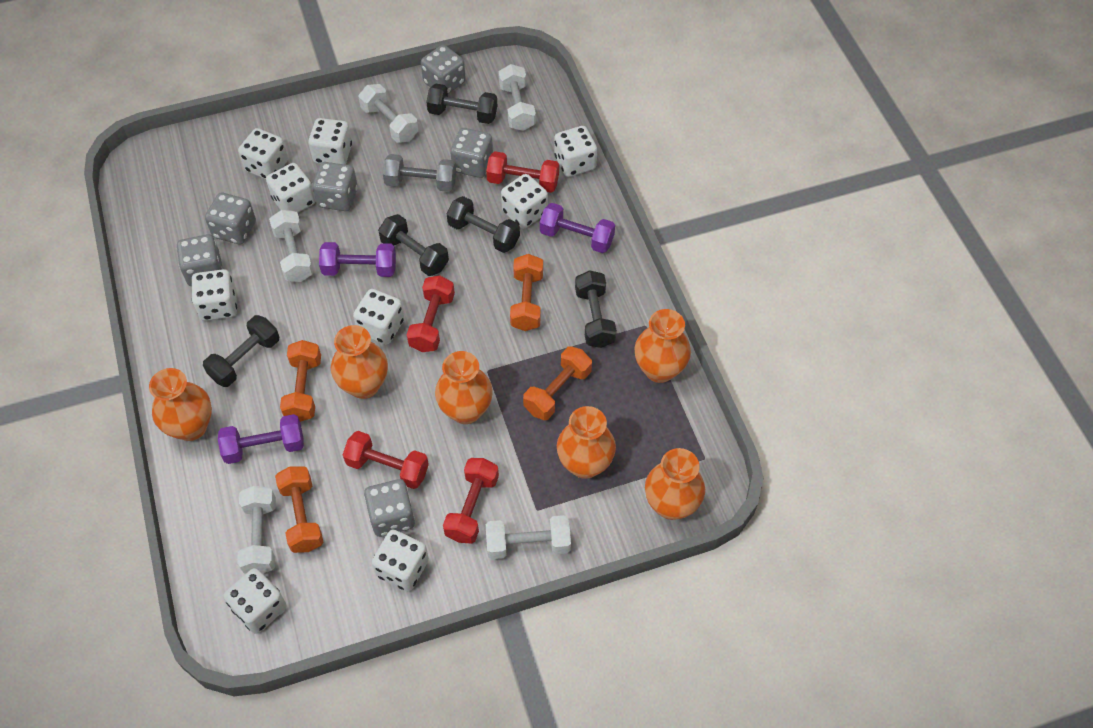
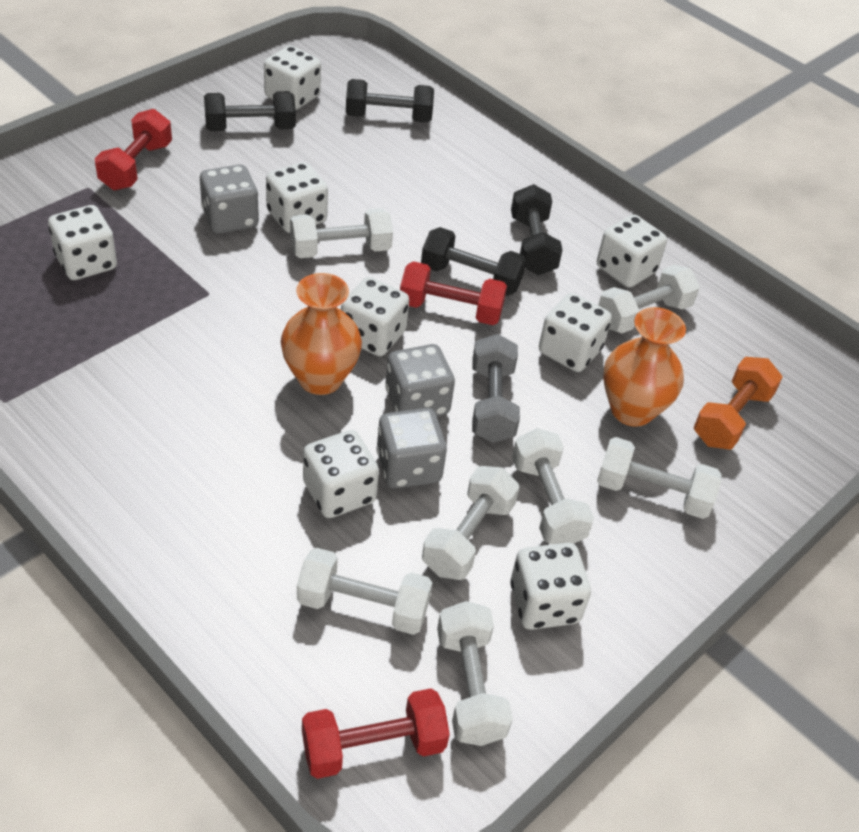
black dumbbell: 5 -> 4
grey dice: 6 -> 3
orange dumbbell: 4 -> 1
orange vase: 6 -> 2
purple dumbbell: 3 -> 0
red dumbbell: 4 -> 3
white dice: 9 -> 8
white dumbbell: 5 -> 7

